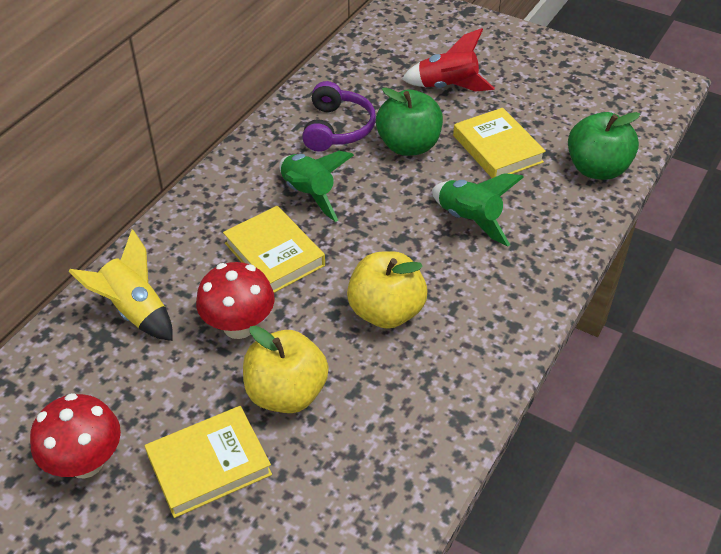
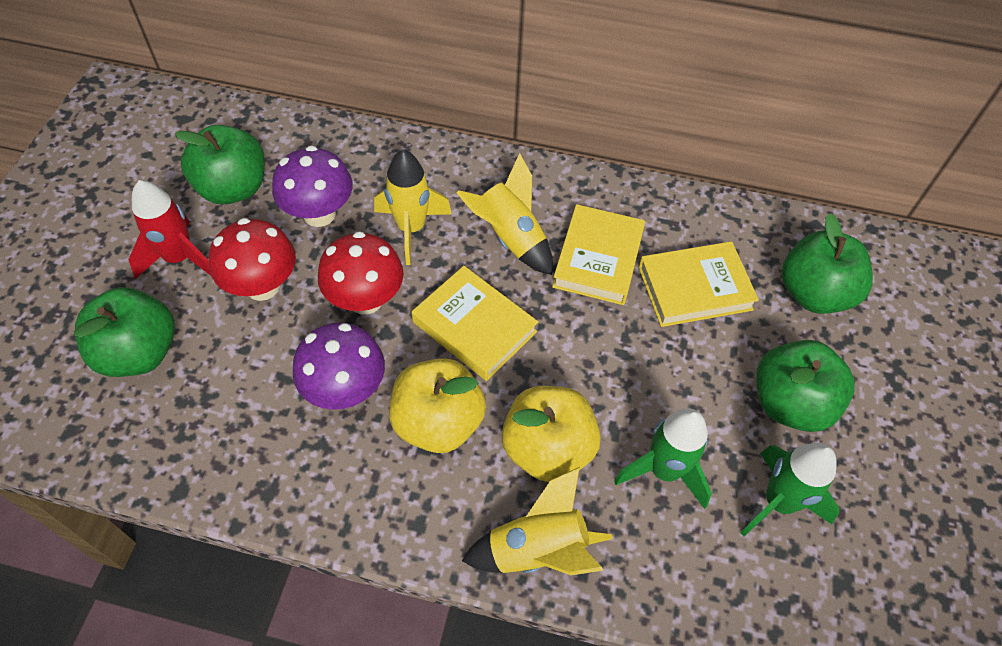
green apple: 2 -> 4
purple headphones: 1 -> 0
purple mushroom: 0 -> 2
yellow rocket: 1 -> 3

